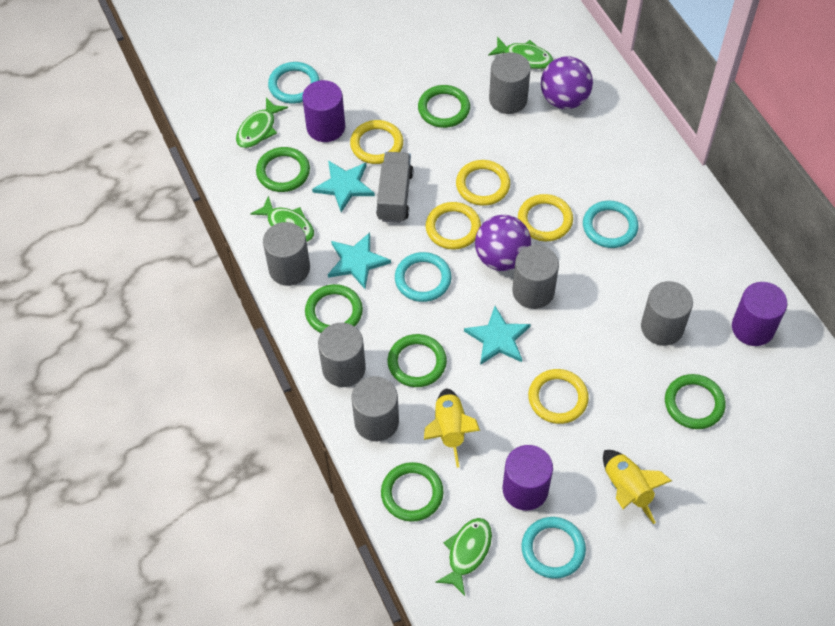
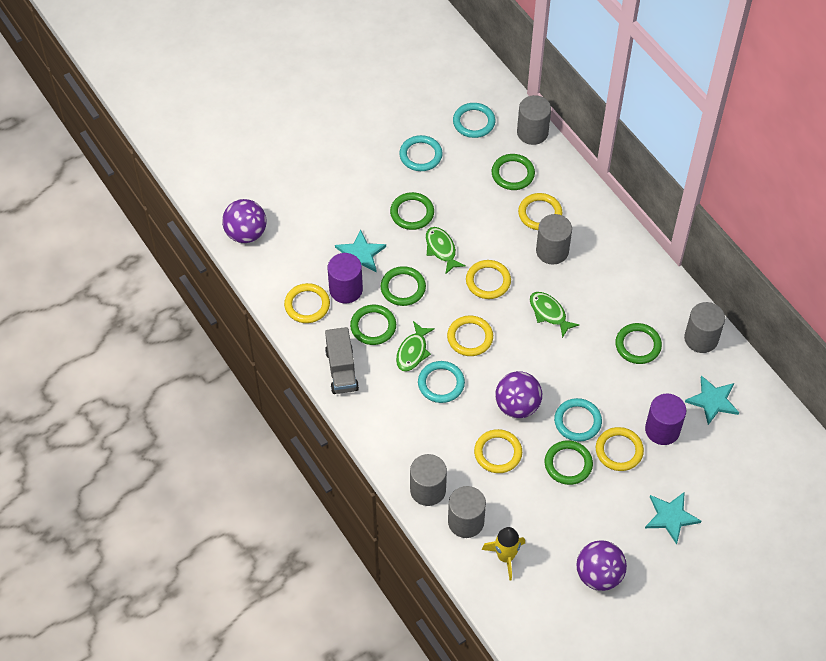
green fish: 4 -> 3
grey cylinder: 6 -> 5
purple ball: 2 -> 3
purple cylinder: 3 -> 2
yellow ring: 5 -> 6
yellow rocket: 2 -> 1

